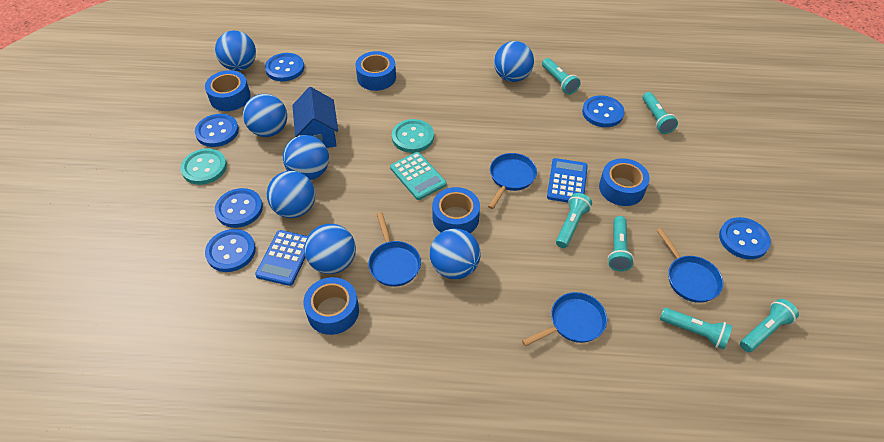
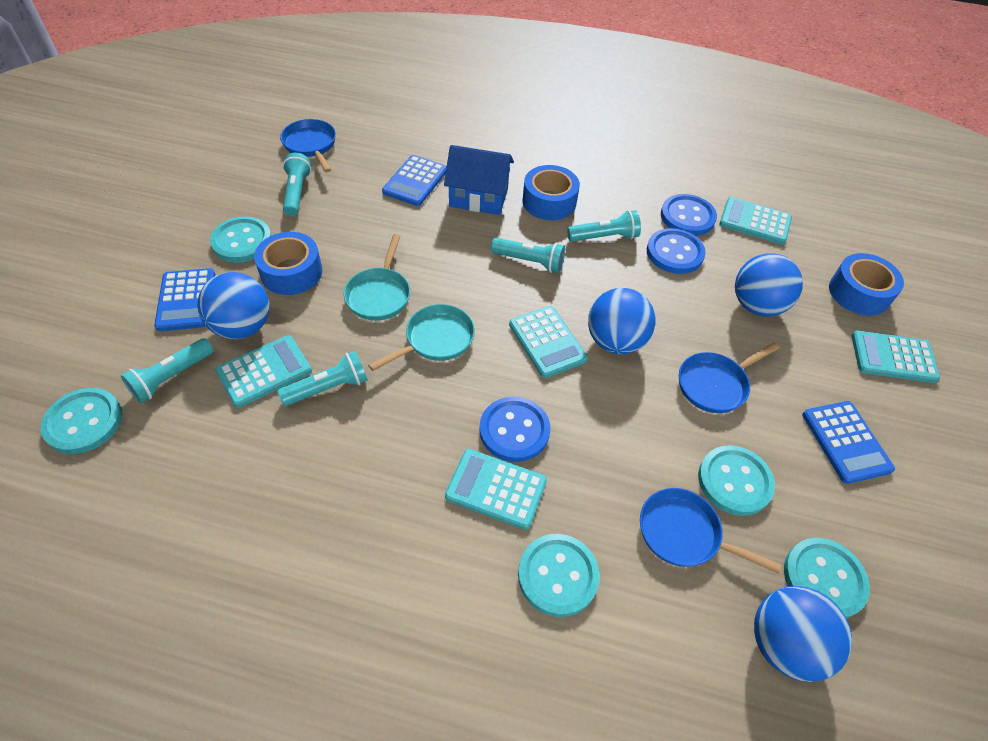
blue ball: 7 -> 4
blue button: 6 -> 3
blue calculator: 2 -> 3
blue pan: 4 -> 3
blue tape: 5 -> 3
turquoise button: 2 -> 5
turquoise calculator: 1 -> 5
turquoise flashlight: 6 -> 5
turquoise pan: 0 -> 2

